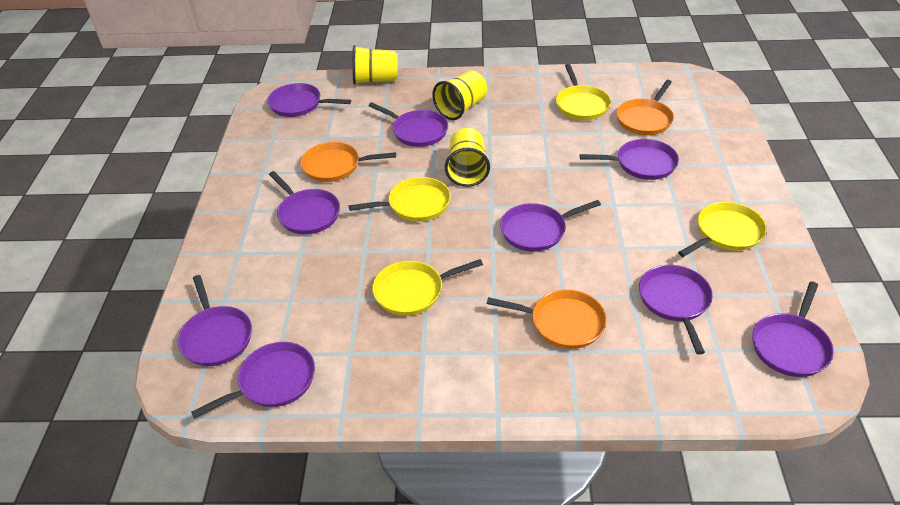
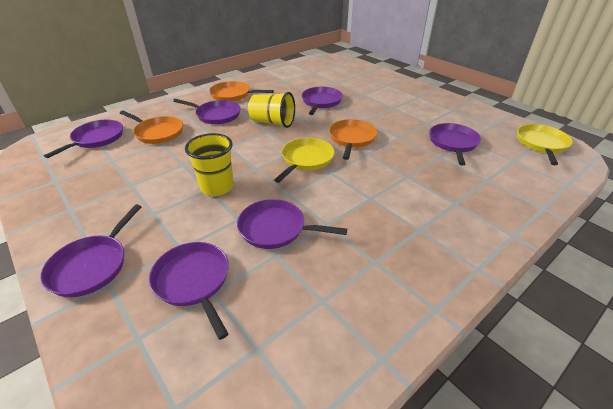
purple pan: 9 -> 7
yellow cup: 3 -> 2
yellow pan: 4 -> 2

